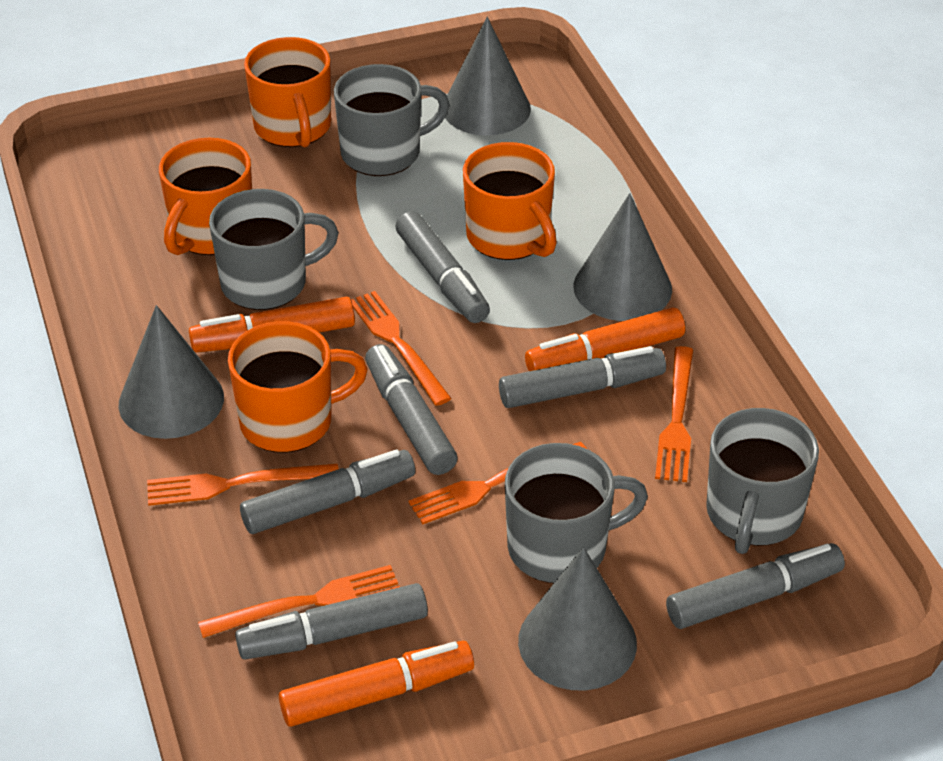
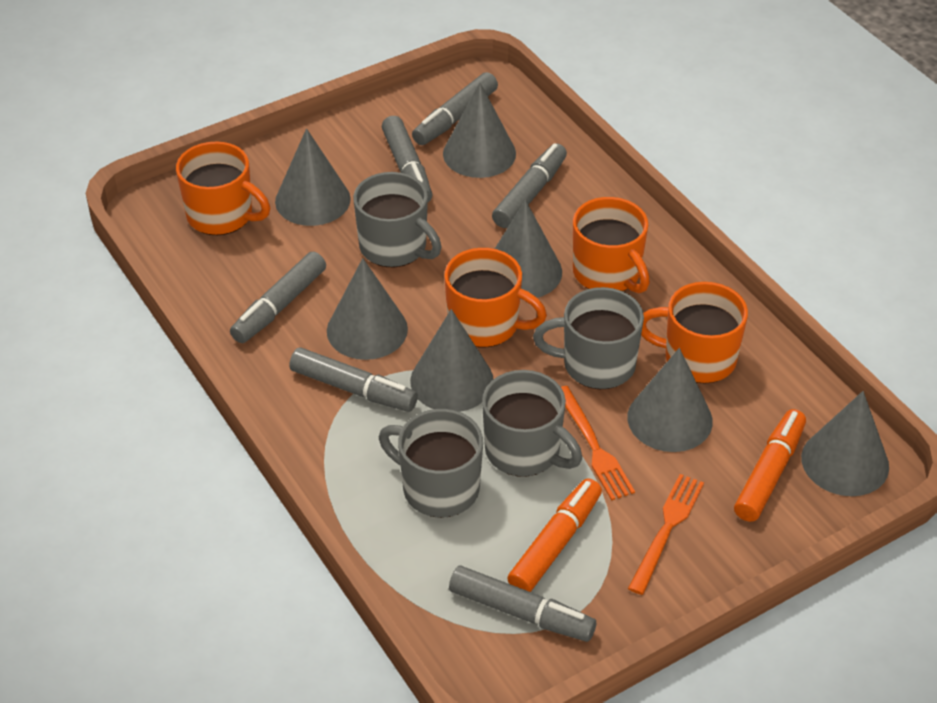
grey cone: 4 -> 7
orange fork: 5 -> 2
orange marker: 3 -> 2

